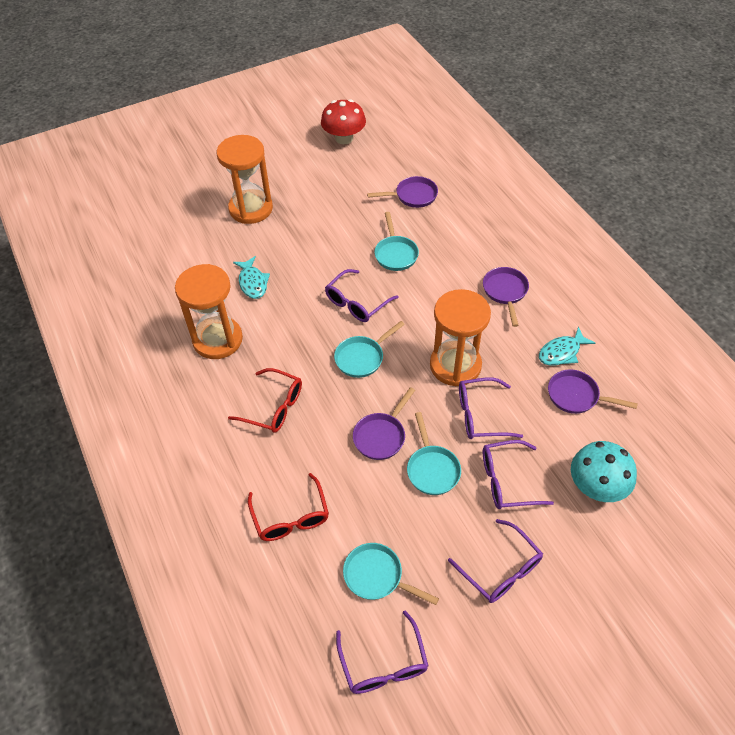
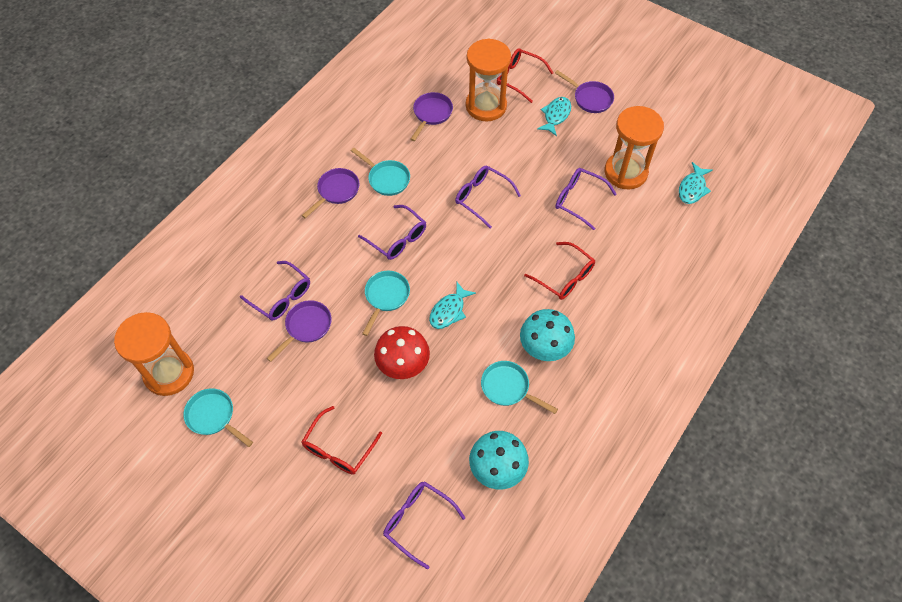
red glasses: 2 -> 3
turquoise fish: 2 -> 3
turquoise mushroom: 1 -> 2

